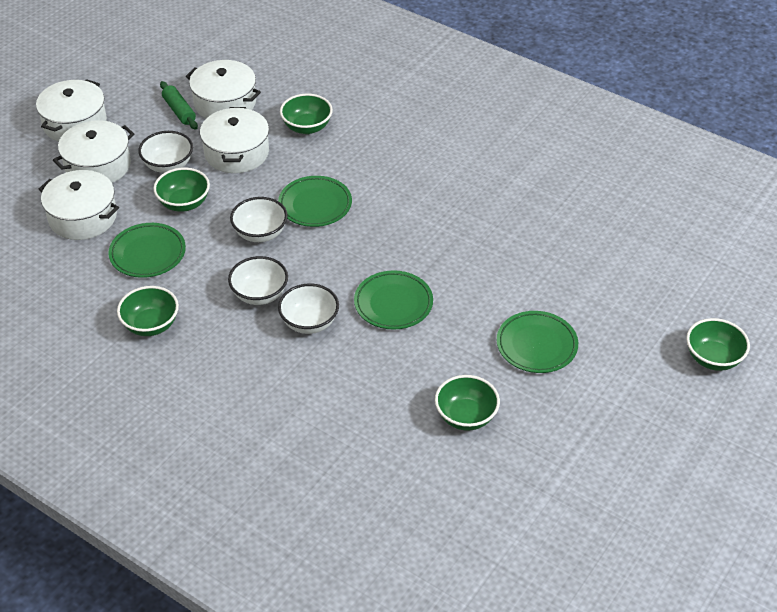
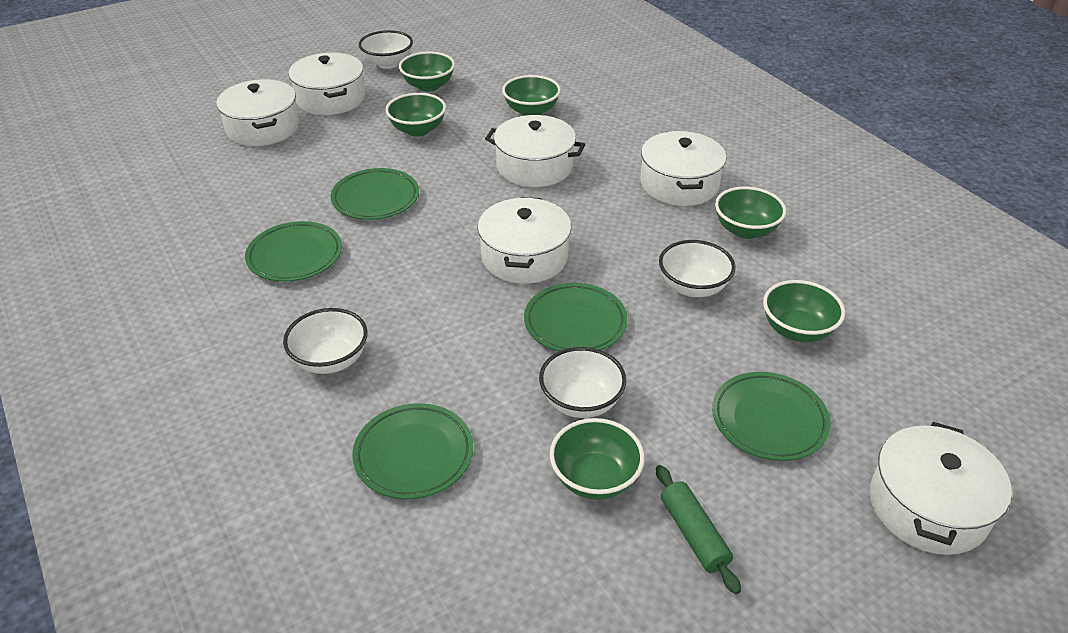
green bowl: 5 -> 6
green plate: 4 -> 5
white pot: 5 -> 6

